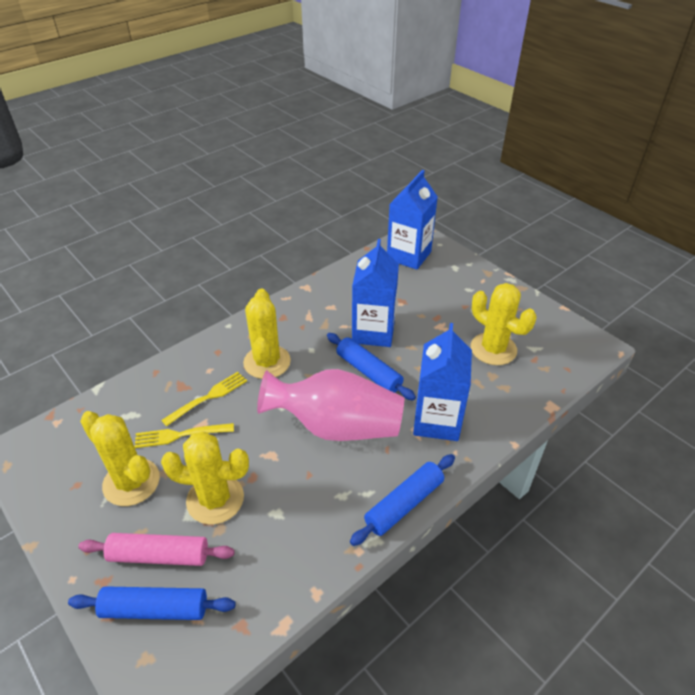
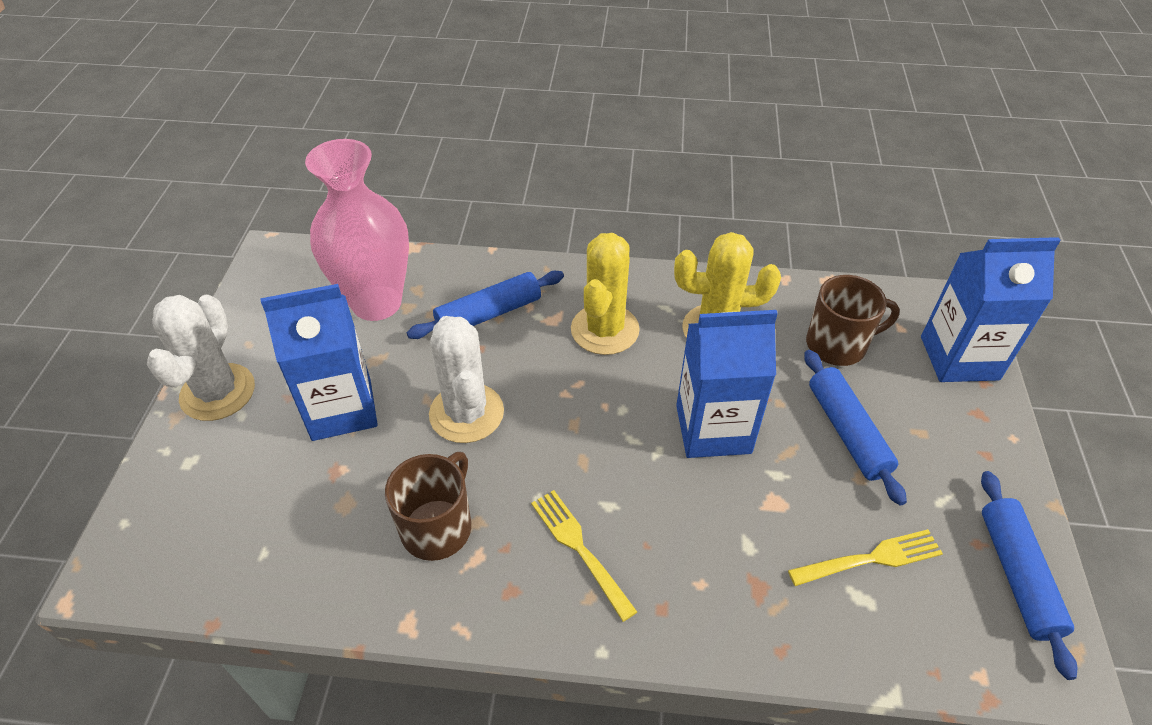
brown mug: 0 -> 2
pink rolling pin: 1 -> 0
white cactus: 0 -> 2
yellow cactus: 4 -> 2

